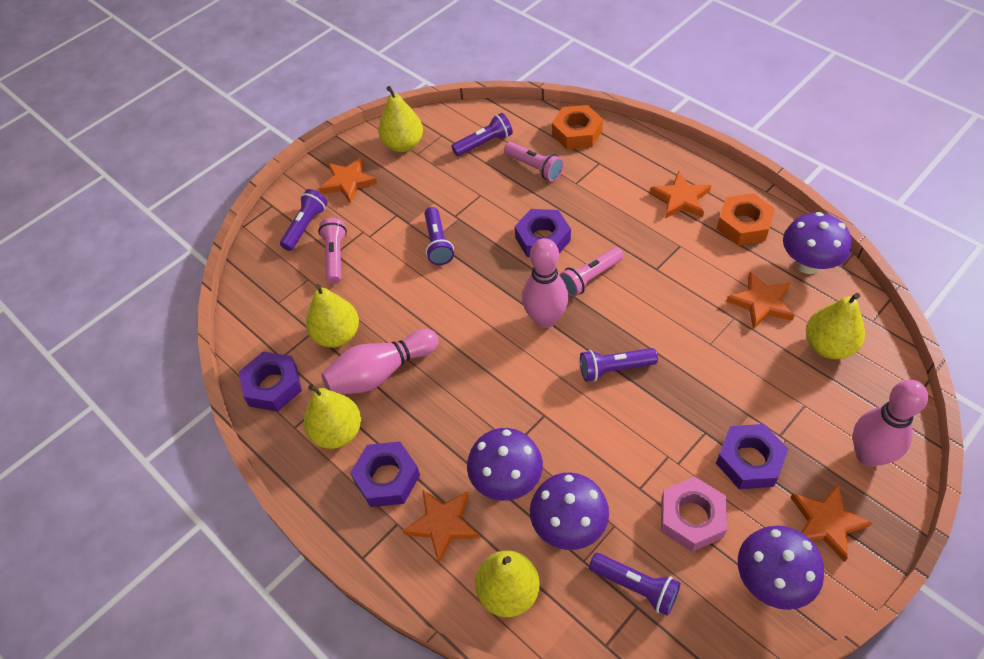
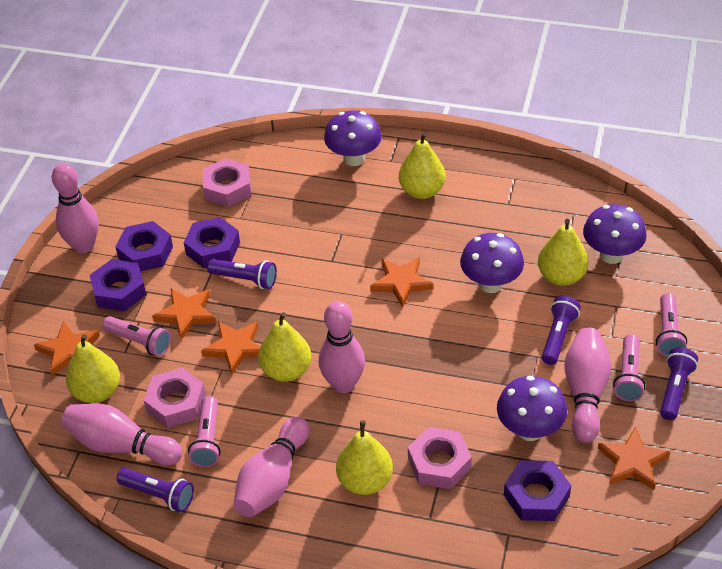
orange nut: 2 -> 0
pink bowling pin: 3 -> 5
pink flashlight: 3 -> 4
pink nut: 1 -> 3
purple flashlight: 5 -> 4

